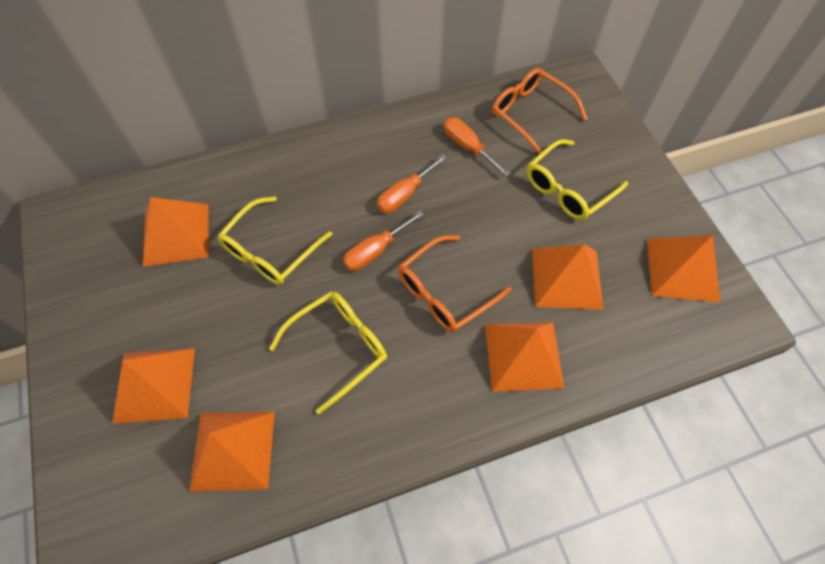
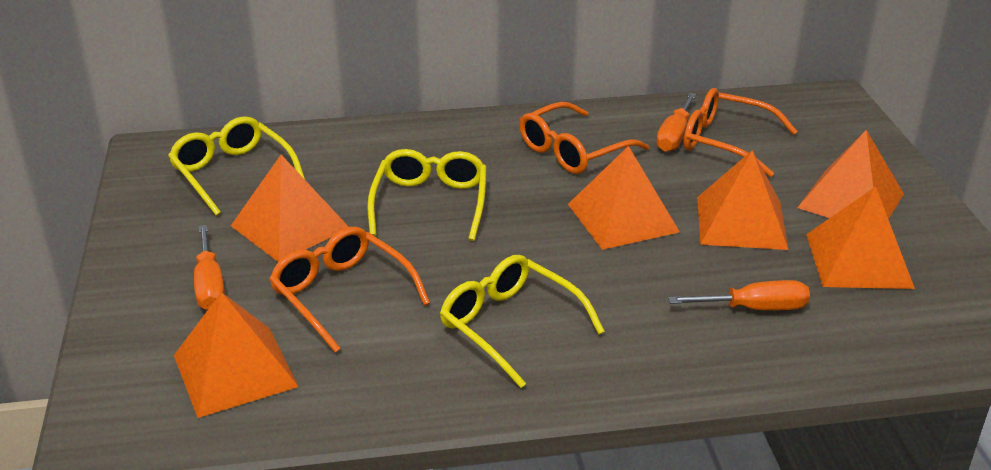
orange glasses: 2 -> 3

